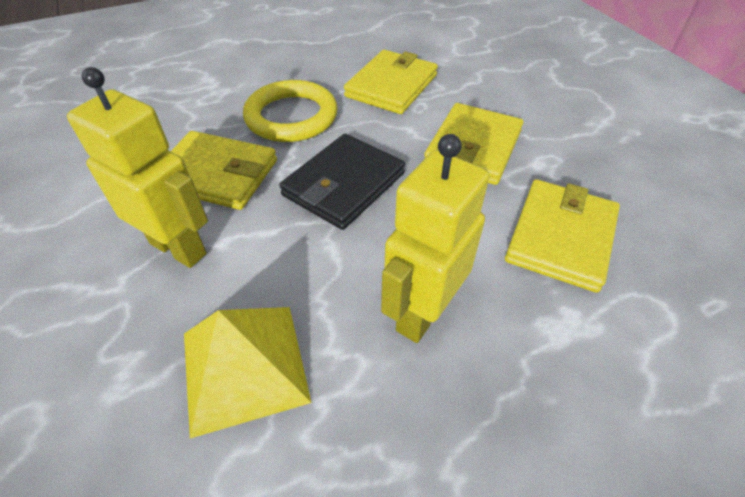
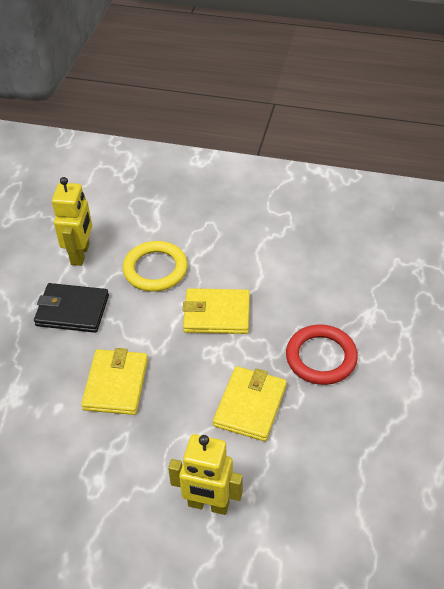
red ring: 0 -> 1
yellow pyramid: 1 -> 0
yellow wallet: 4 -> 3

